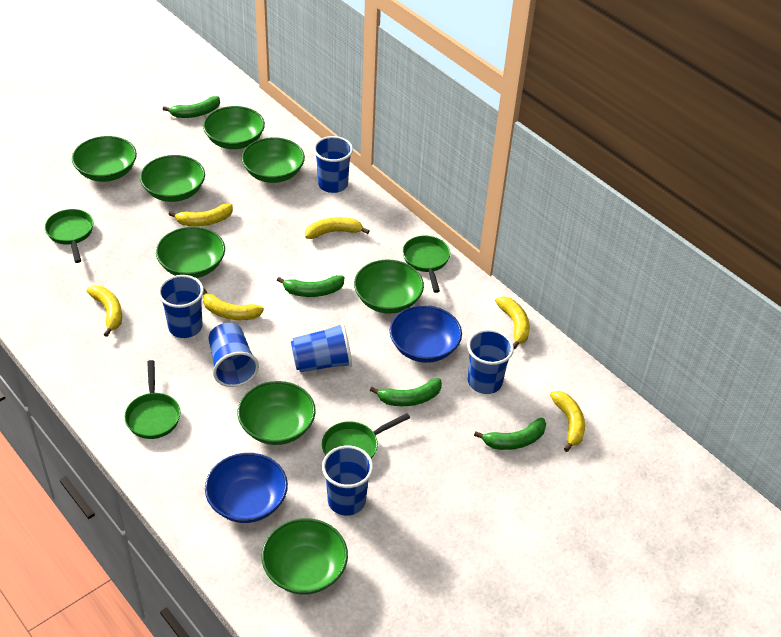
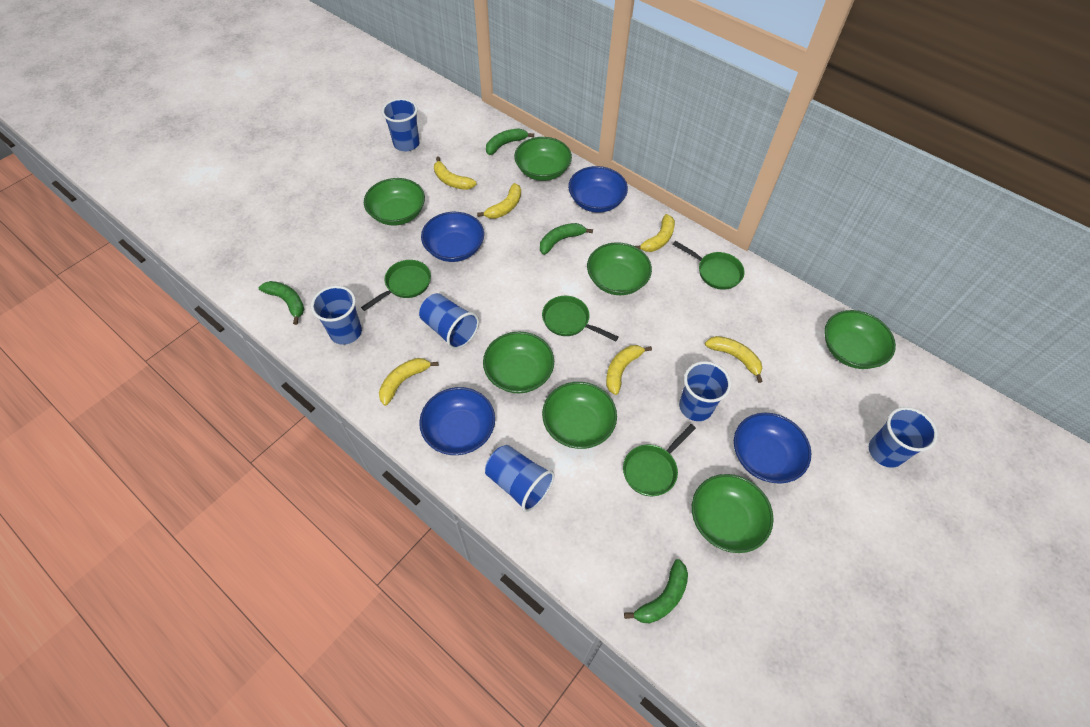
blue bowl: 2 -> 4
green bowl: 8 -> 7

